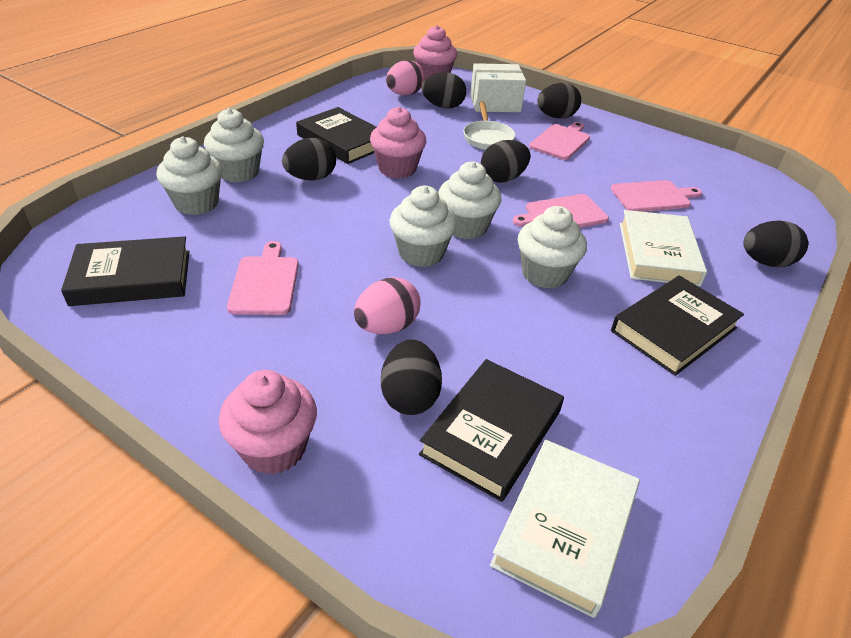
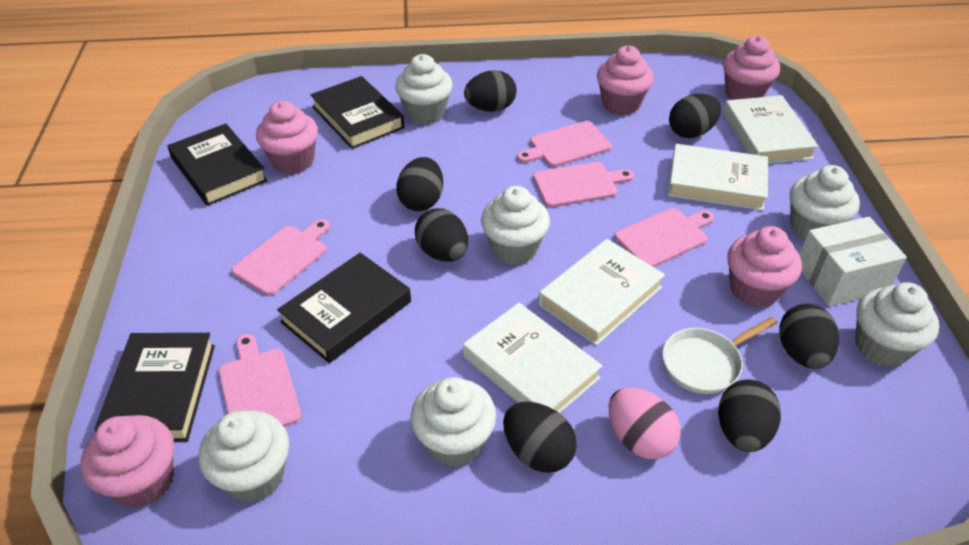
black egg: 6 -> 7
pink cupcake: 3 -> 5
pink cutting board: 4 -> 5
pink egg: 2 -> 1
white book: 2 -> 4
white cupcake: 5 -> 6

